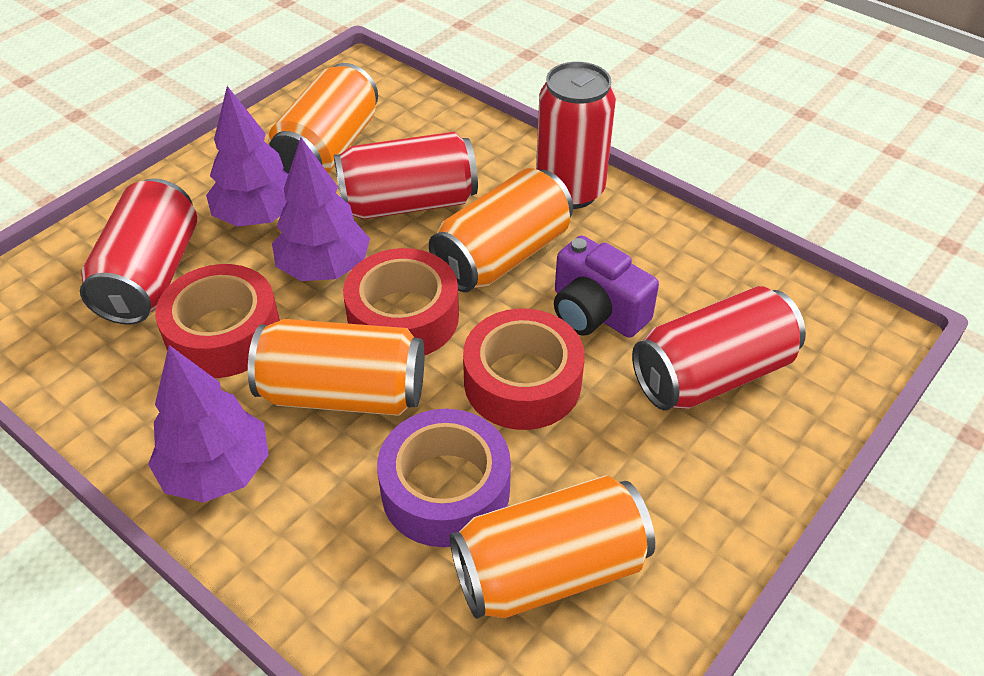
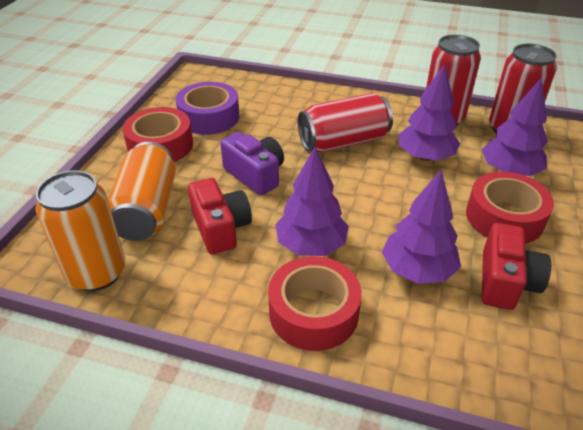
orange can: 4 -> 2
purple tree: 3 -> 4
red camera: 0 -> 2
red can: 4 -> 3

